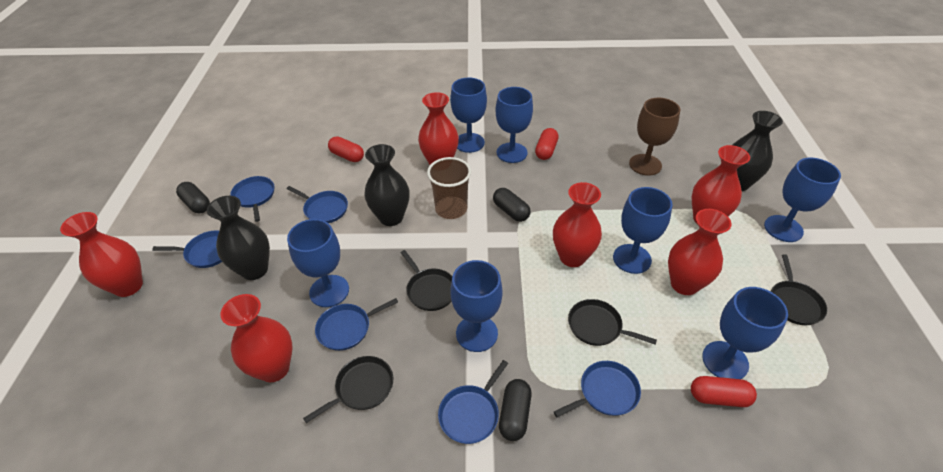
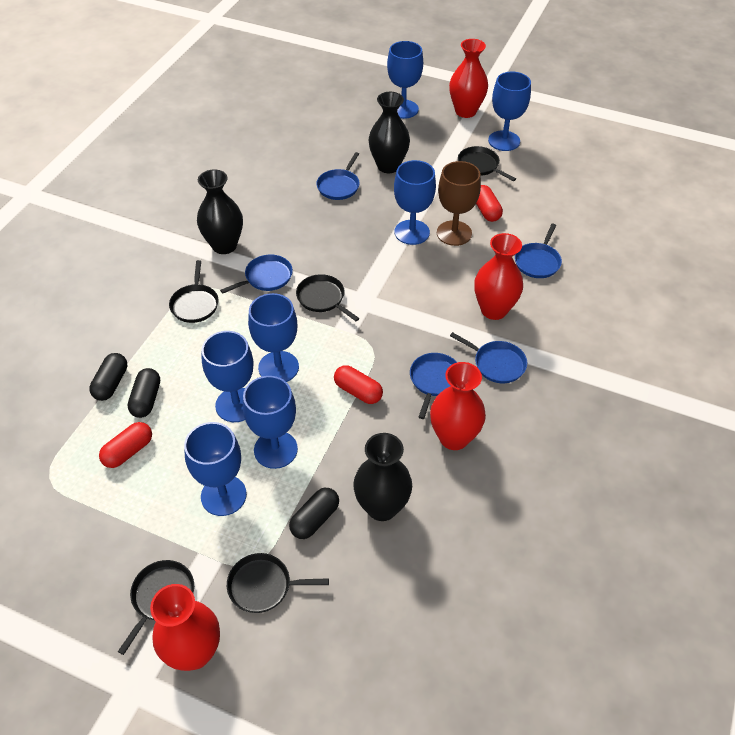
black pan: 4 -> 5
blue pan: 6 -> 5
brown cup: 1 -> 0
red vase: 6 -> 4

